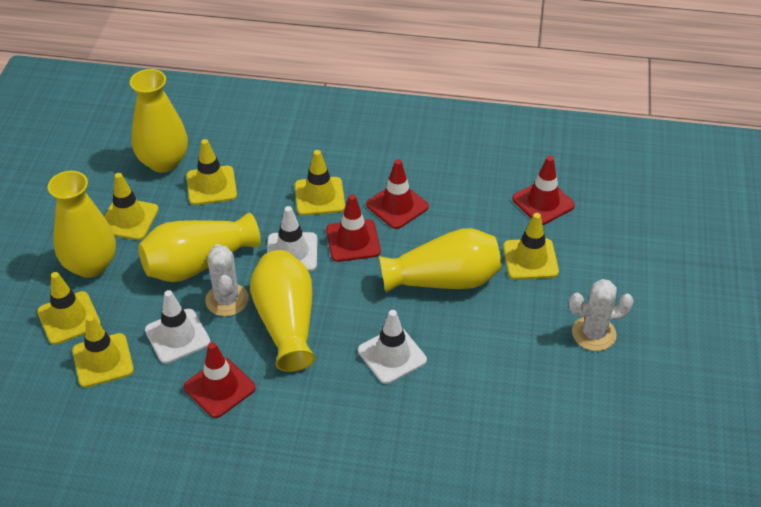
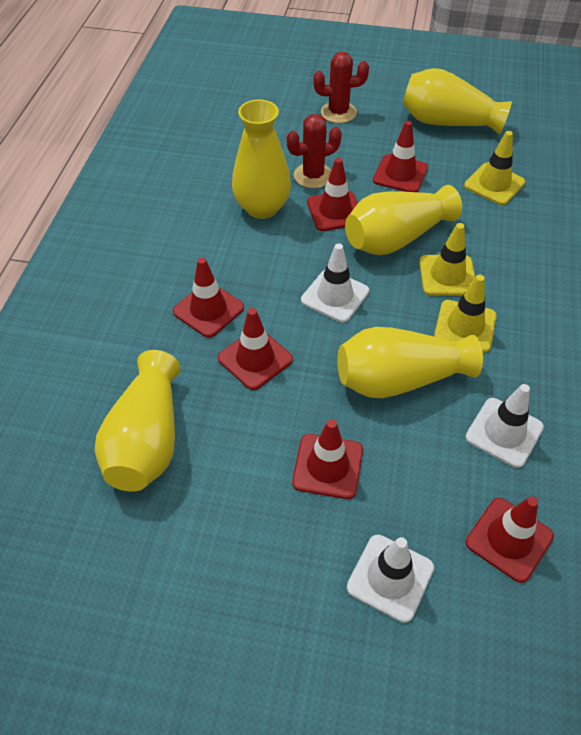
red cactus: 0 -> 2
red traffic cone: 4 -> 6
white cactus: 2 -> 0
yellow traffic cone: 6 -> 3

